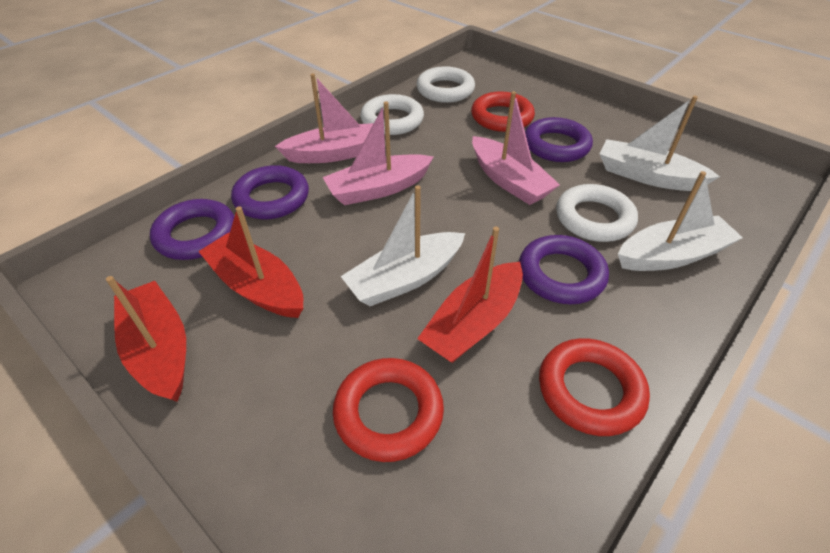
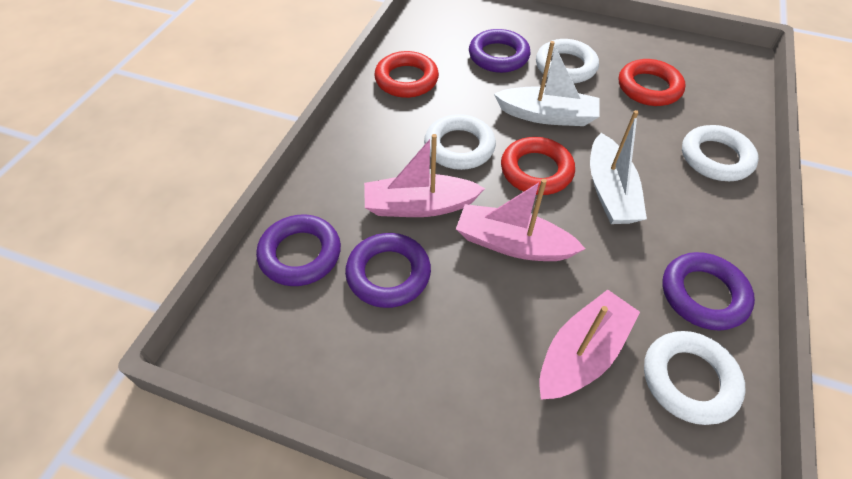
red boat: 3 -> 0
white boat: 3 -> 2
white ring: 3 -> 4

